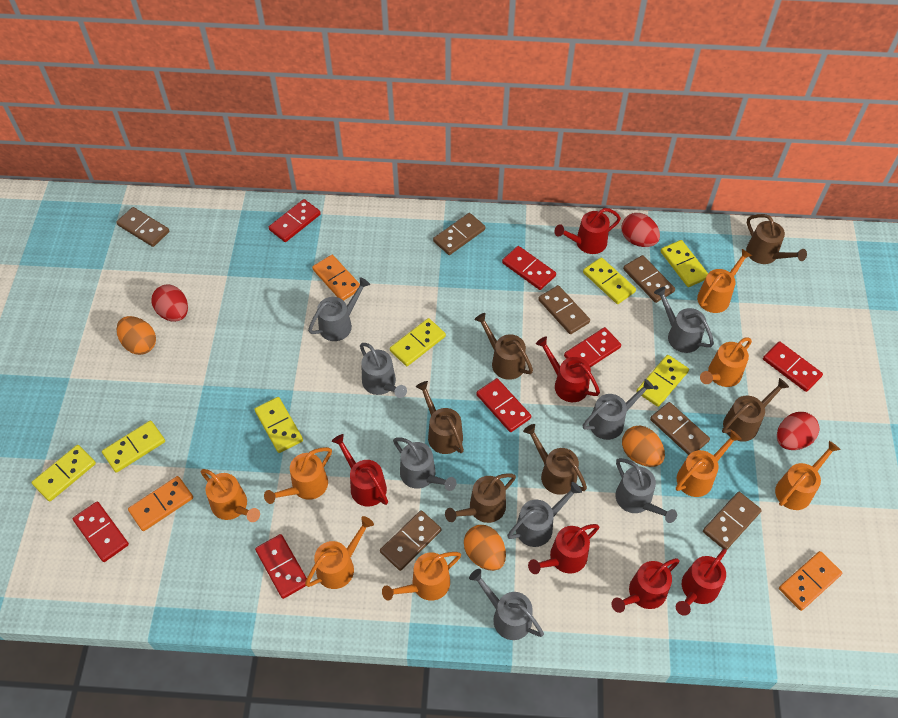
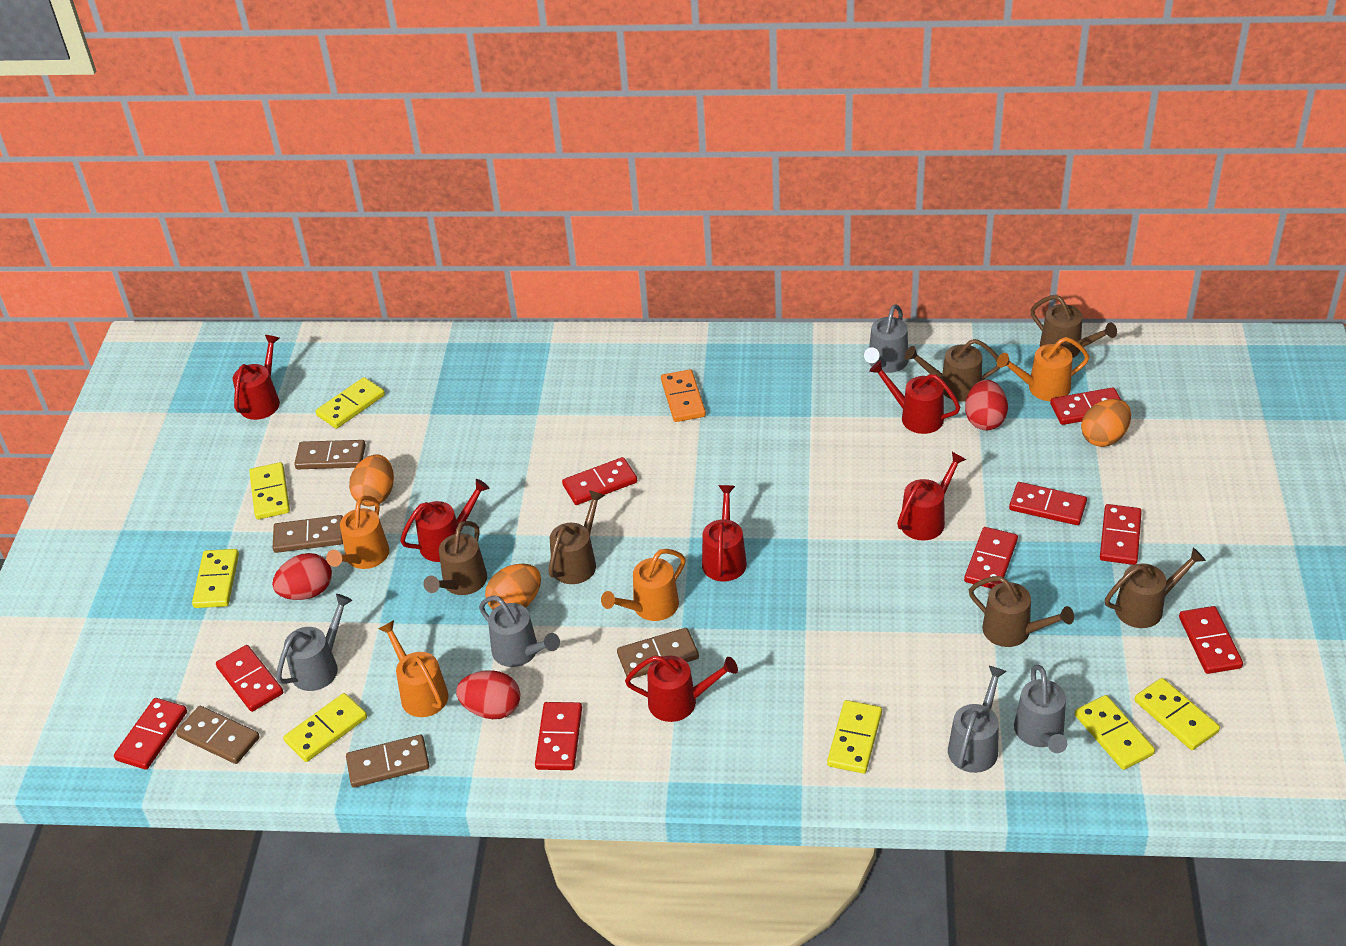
brown domino: 7 -> 5
grey watering can: 8 -> 5
orange domino: 3 -> 1
orange watering can: 8 -> 4
red domino: 7 -> 9

